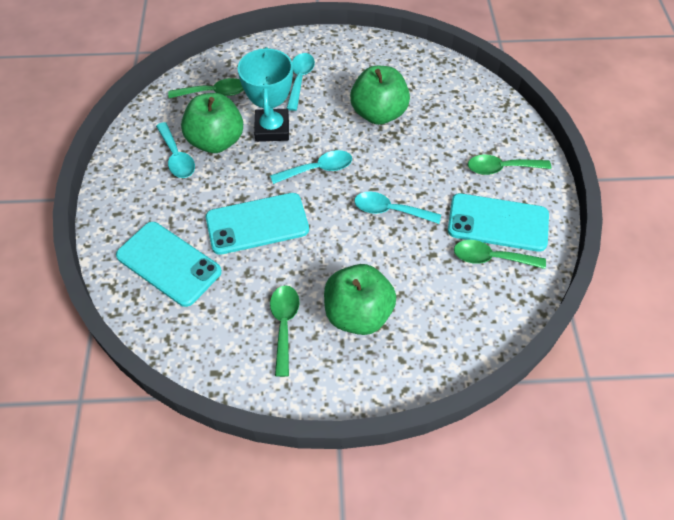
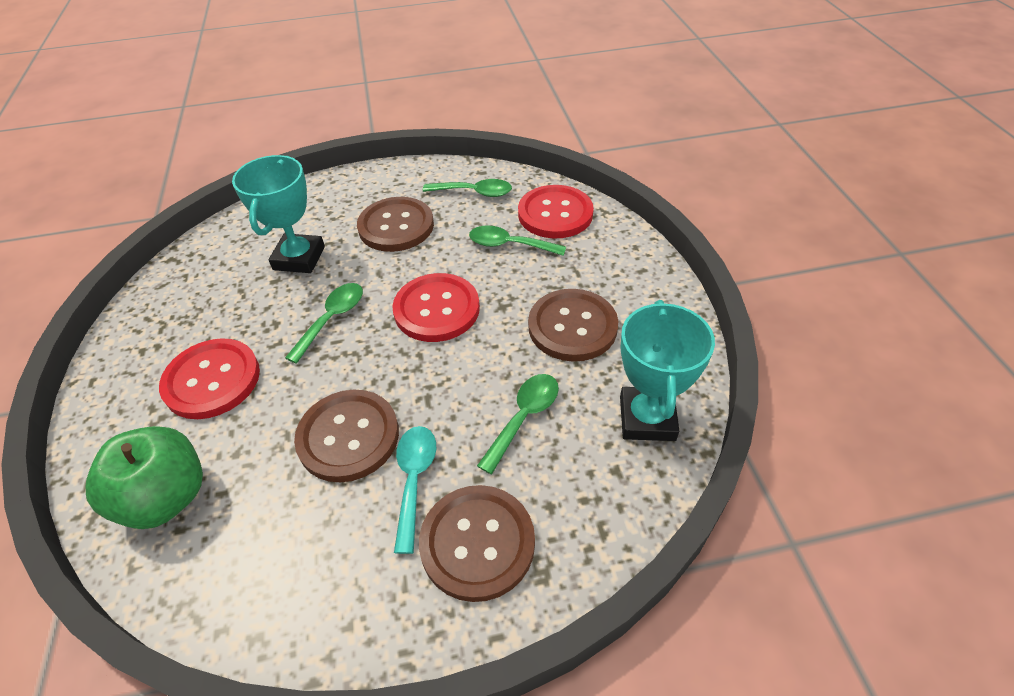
brown button: 0 -> 4
green apple: 3 -> 1
red button: 0 -> 3
turquoise phone: 3 -> 0
turquoise spoon: 4 -> 1
turquoise trophy: 1 -> 2

